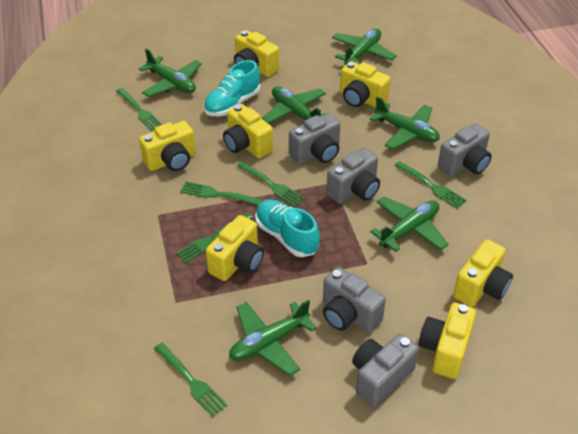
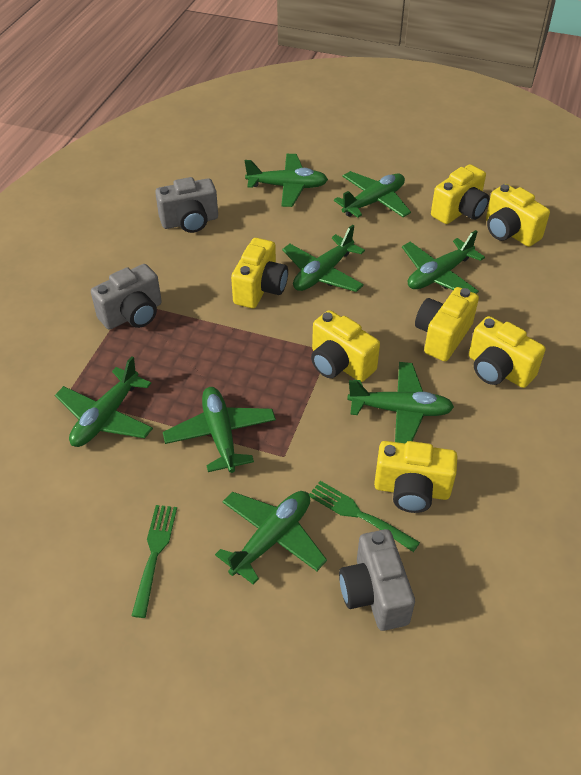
green fork: 6 -> 2
green plane: 6 -> 8
grey camera: 5 -> 3
turquoise shoe: 2 -> 0

